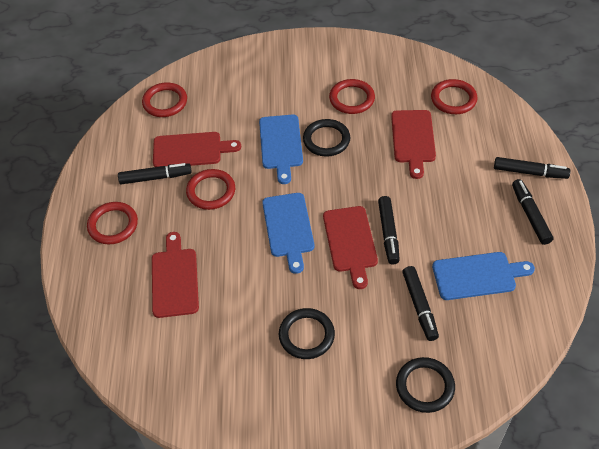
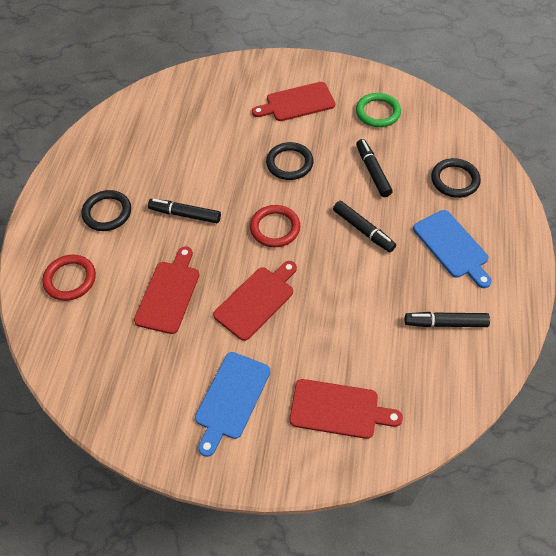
black marker: 5 -> 4
blue cutting board: 3 -> 2
green ring: 0 -> 1
red ring: 5 -> 2

